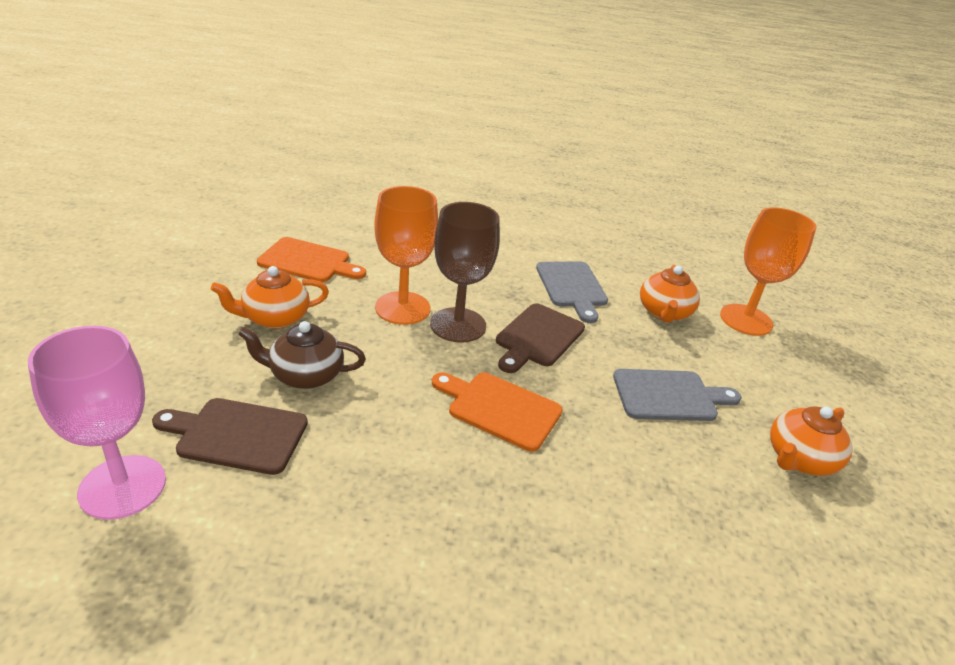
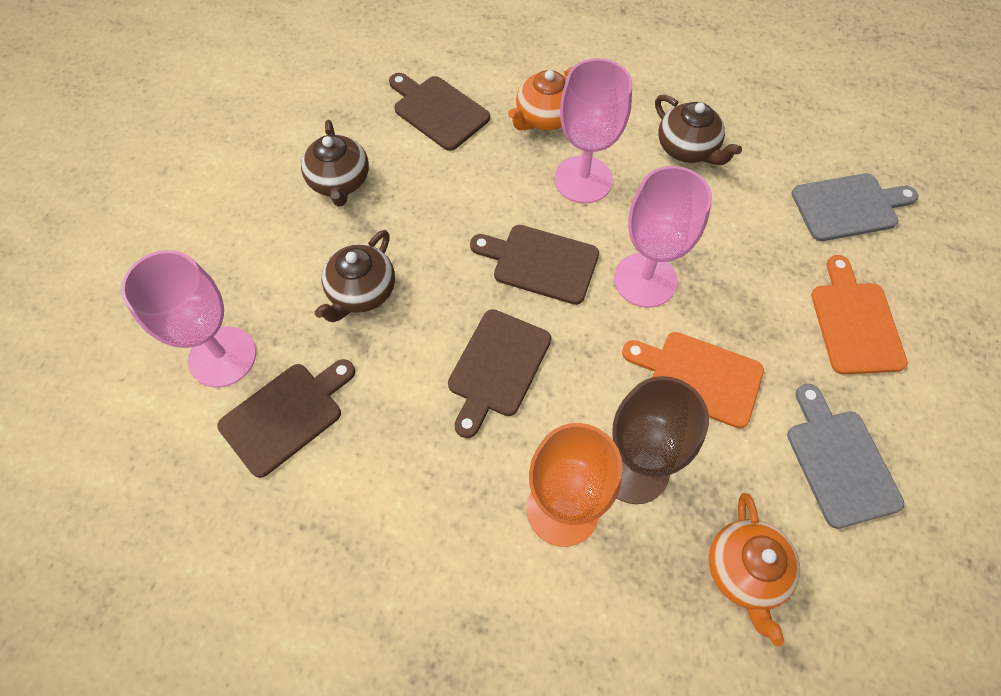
brown cutting board: 2 -> 4
brown teapot: 1 -> 3
orange goblet: 2 -> 1
orange teapot: 3 -> 2
pink goblet: 1 -> 3

